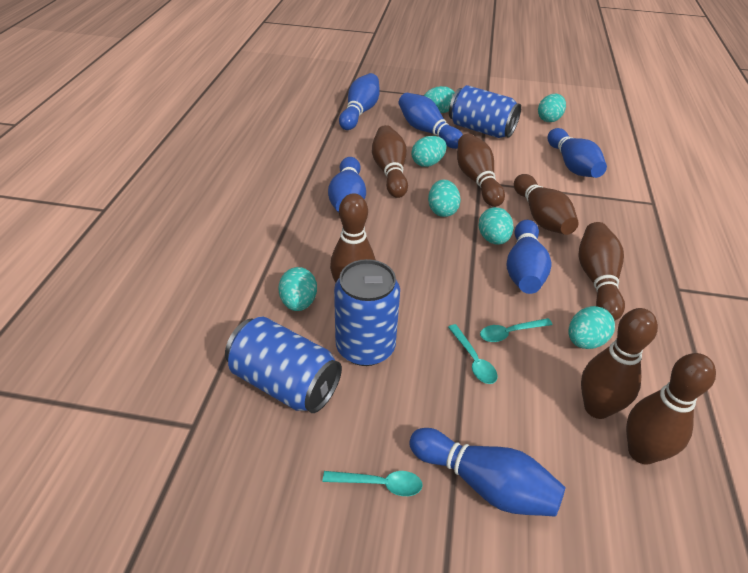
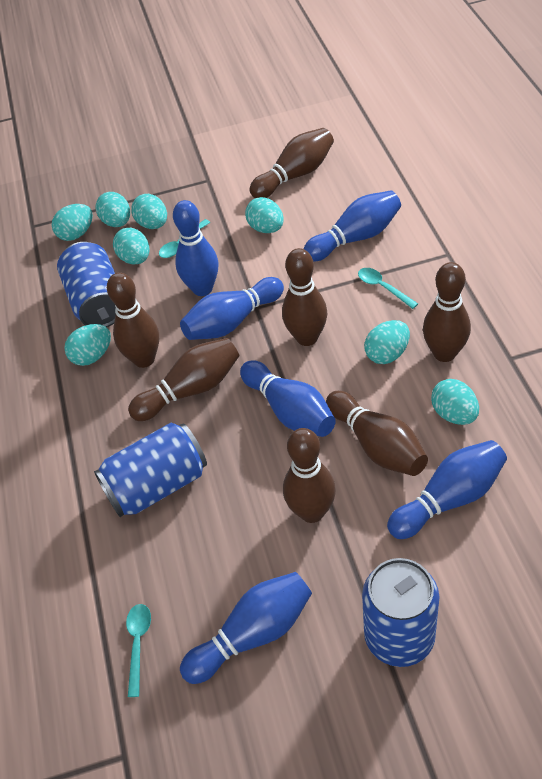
turquoise egg: 7 -> 8

